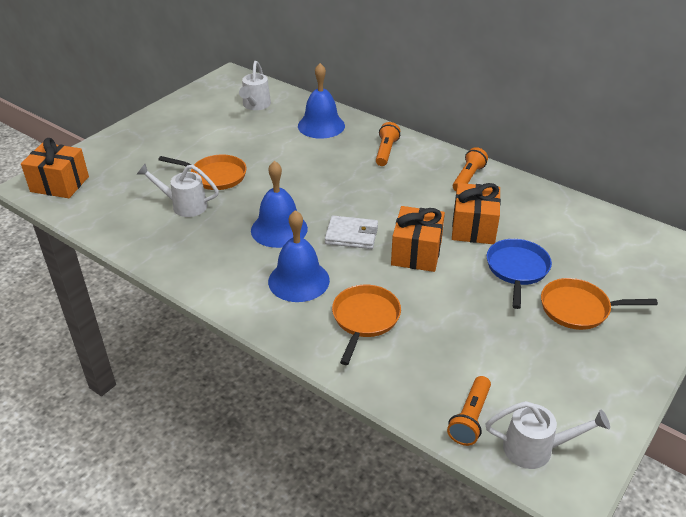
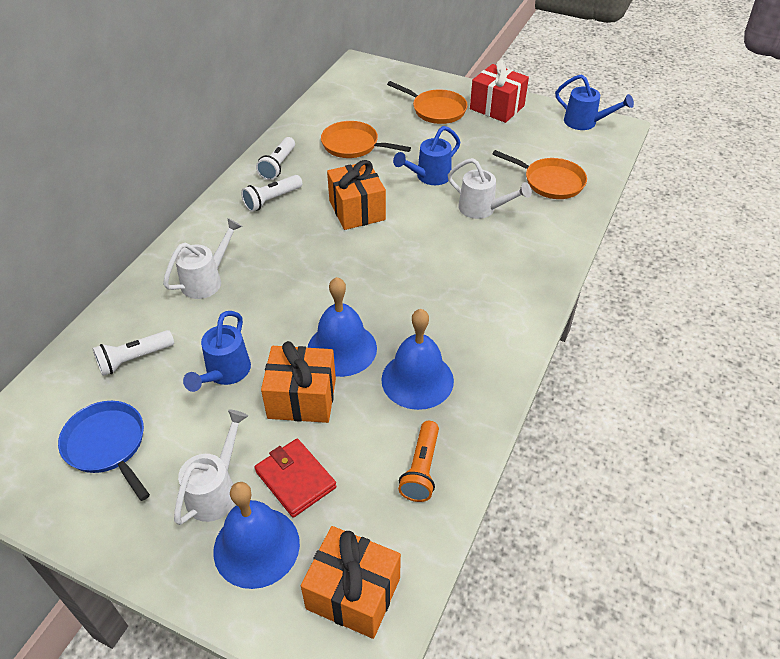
blue watering can: 0 -> 3
orange flashlight: 3 -> 1
red gift: 0 -> 1
red wallet: 0 -> 1
white flashlight: 0 -> 3
white wallet: 1 -> 0

